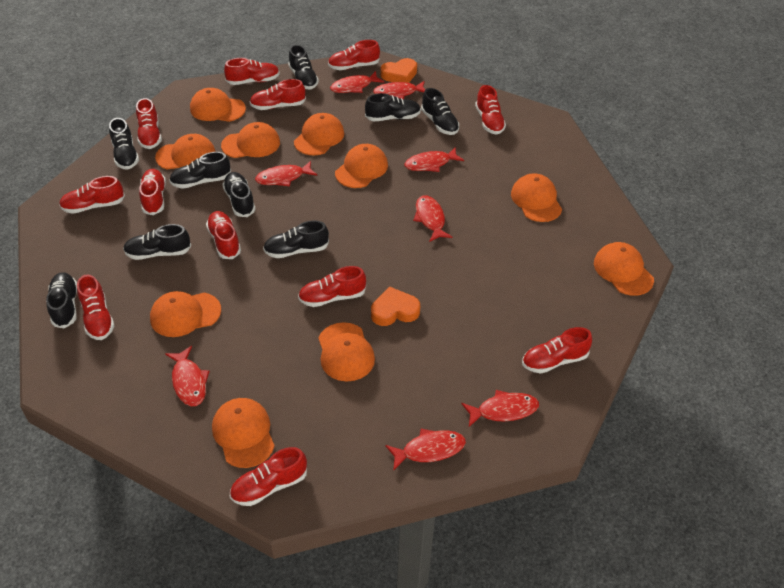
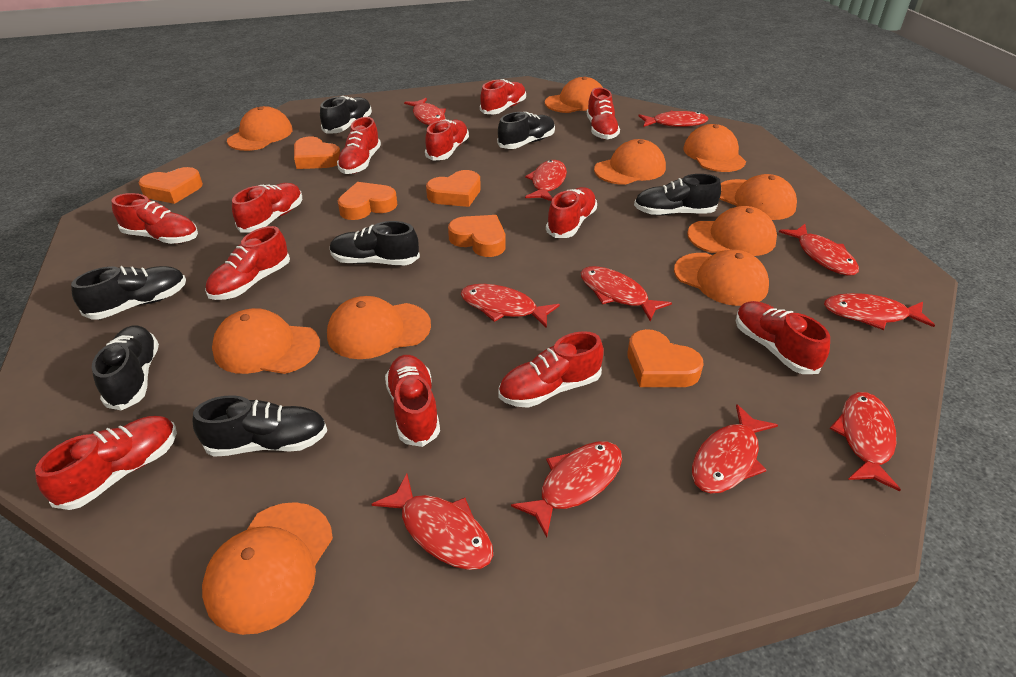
black shoe: 9 -> 7
orange heart: 2 -> 6
red fish: 8 -> 11

